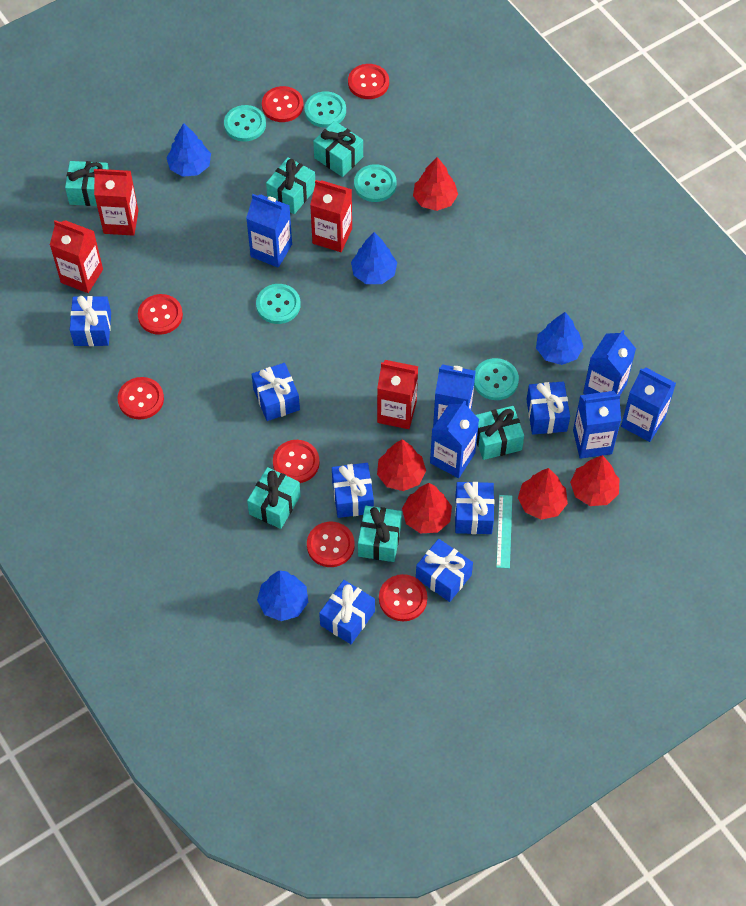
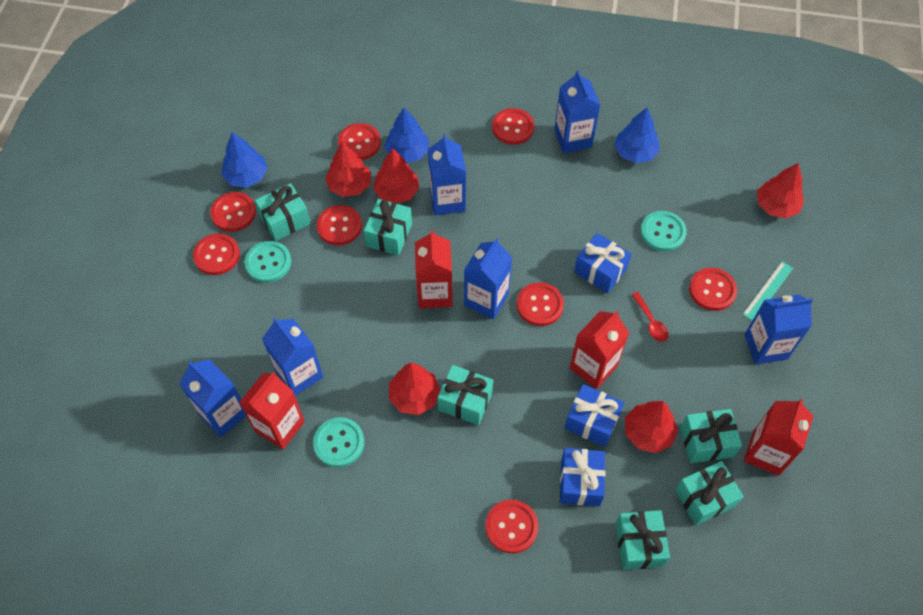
blue gift: 7 -> 3
blue tree: 4 -> 3
red button: 7 -> 8
red spoon: 0 -> 1
turquoise button: 5 -> 3

